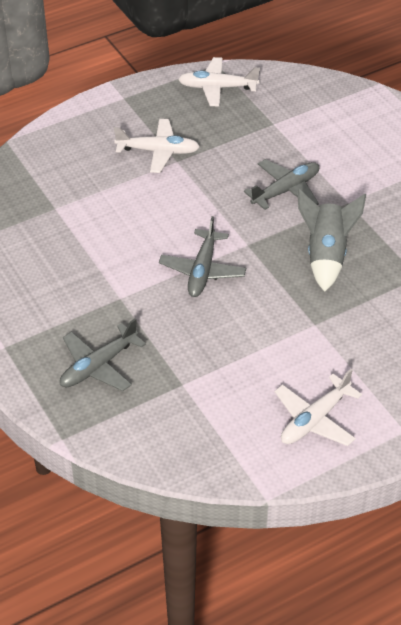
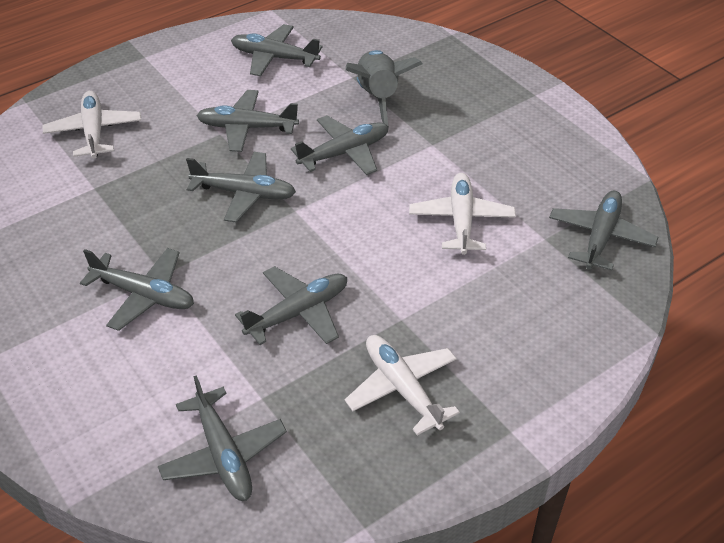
grey plane: 3 -> 8

